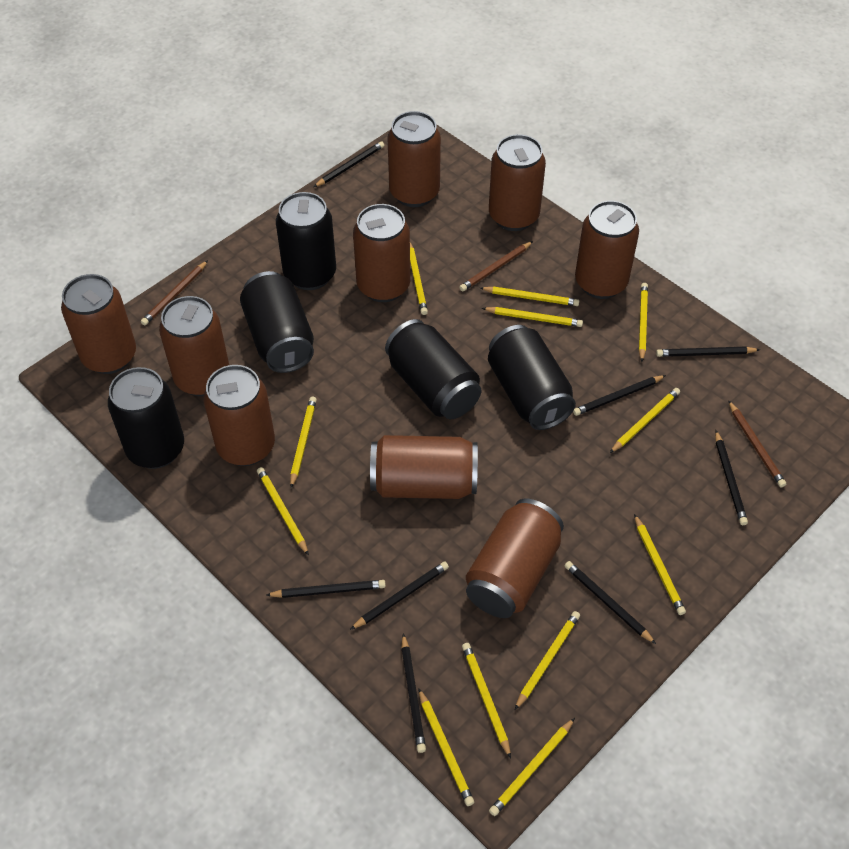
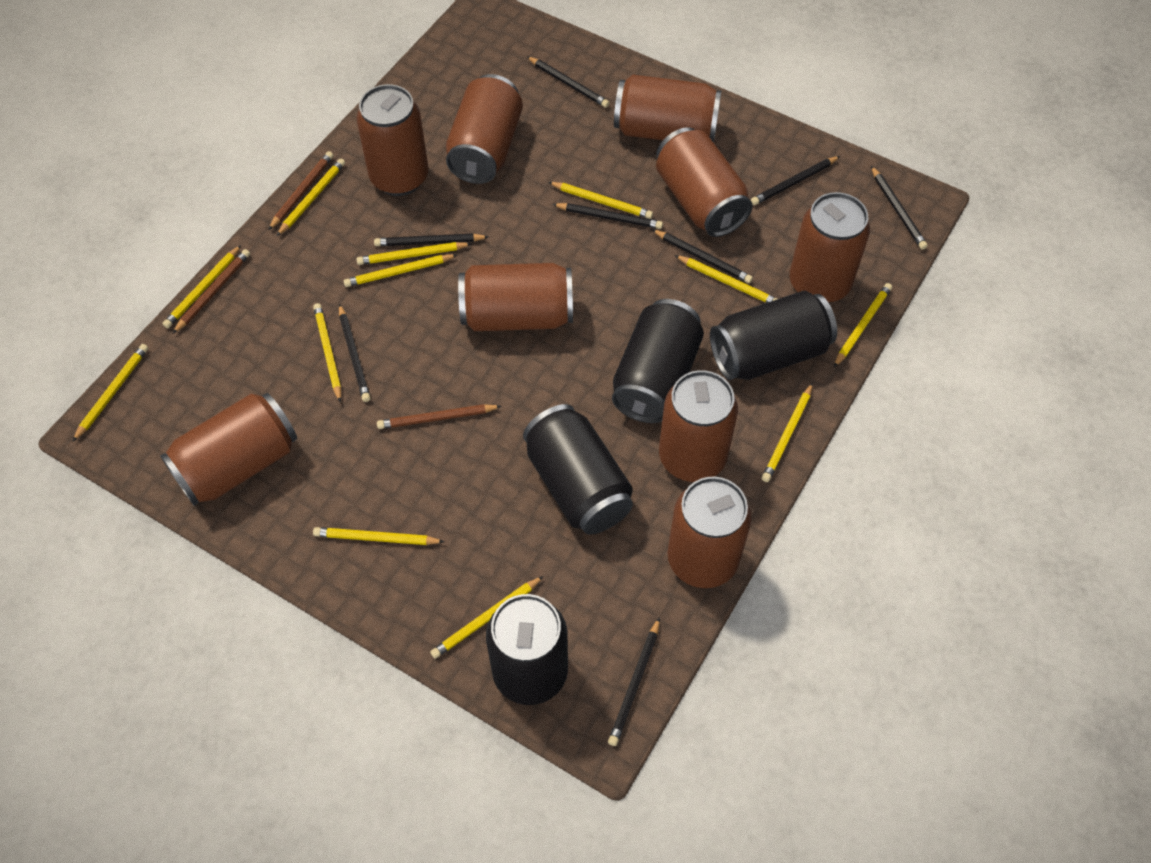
black can: 5 -> 4

